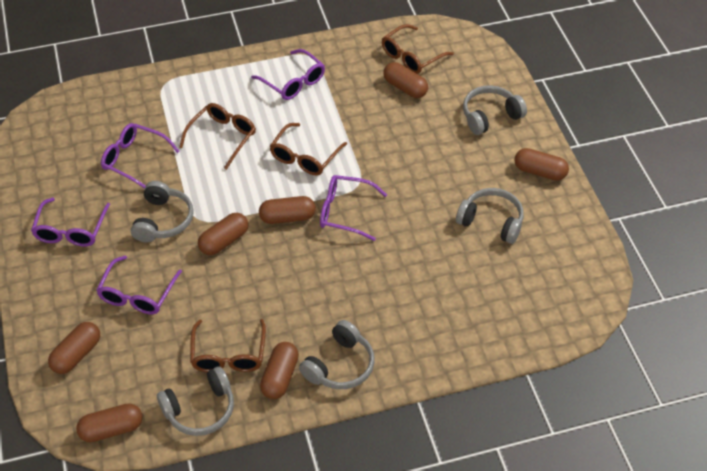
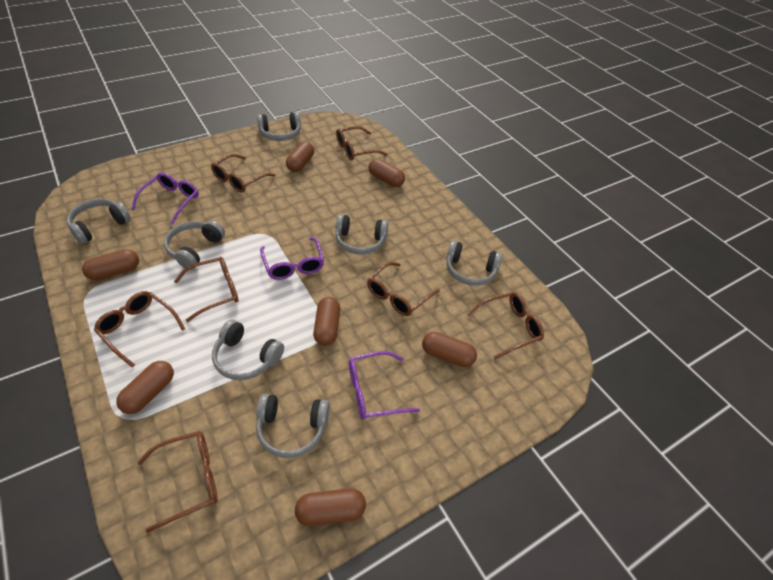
brown glasses: 4 -> 7
grey headphones: 5 -> 7
purple glasses: 5 -> 3

